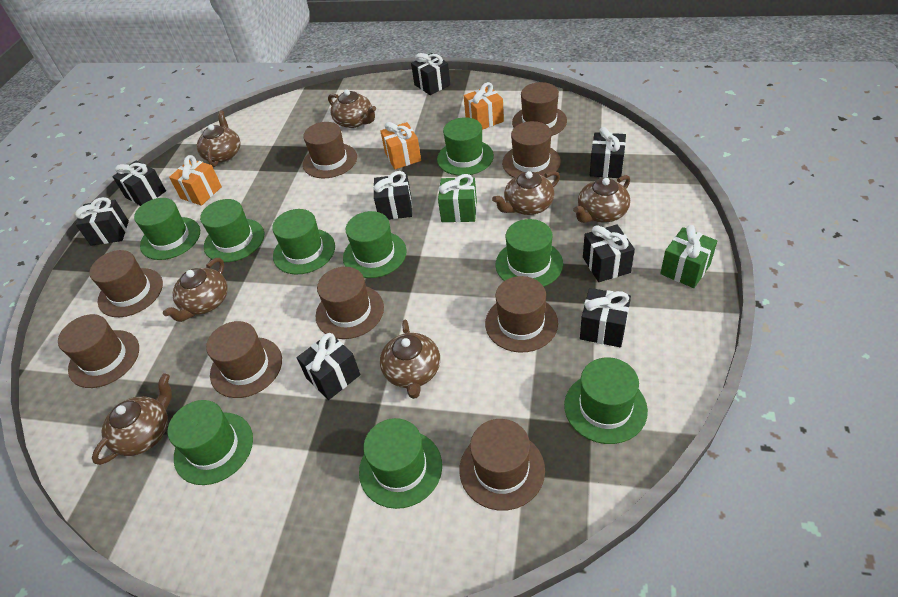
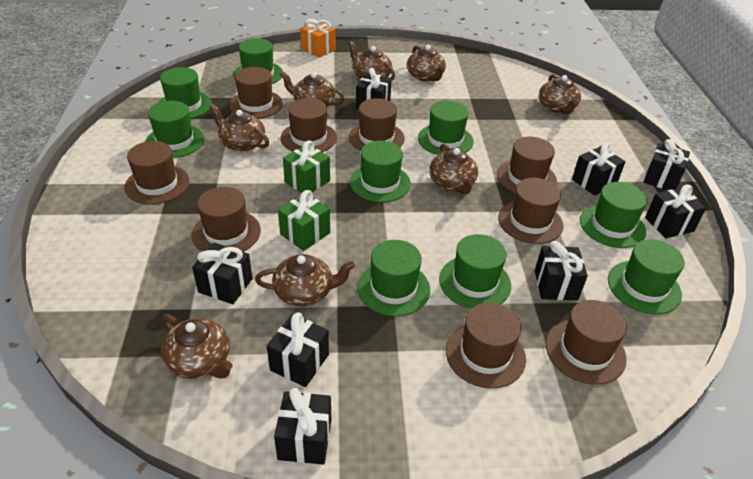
brown teapot: 7 -> 8
orange gift: 3 -> 1

